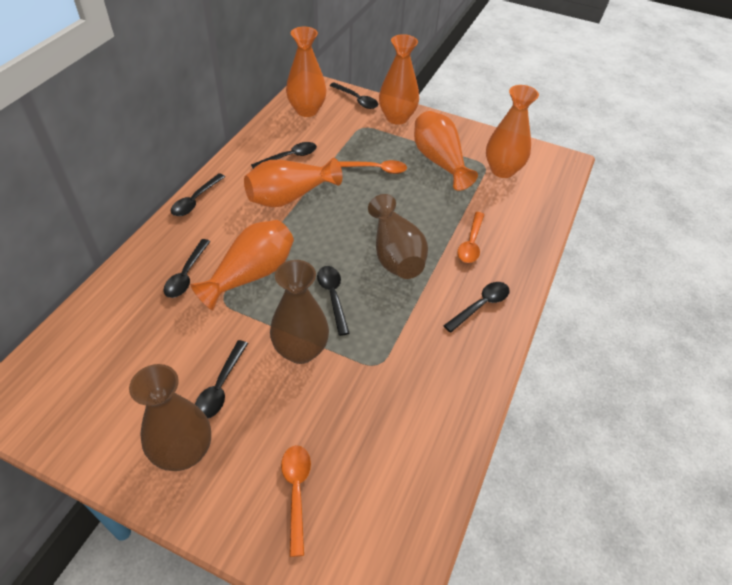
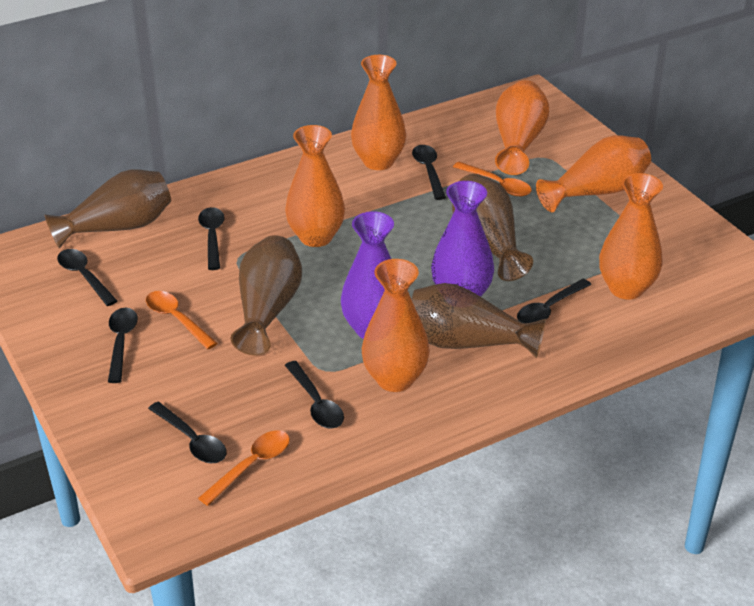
brown vase: 3 -> 4
purple vase: 0 -> 2

